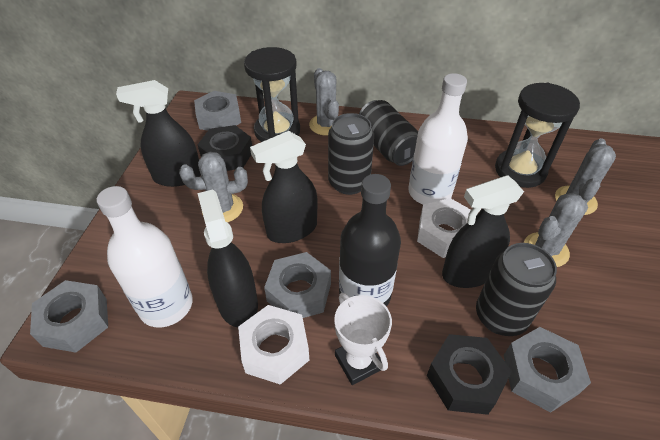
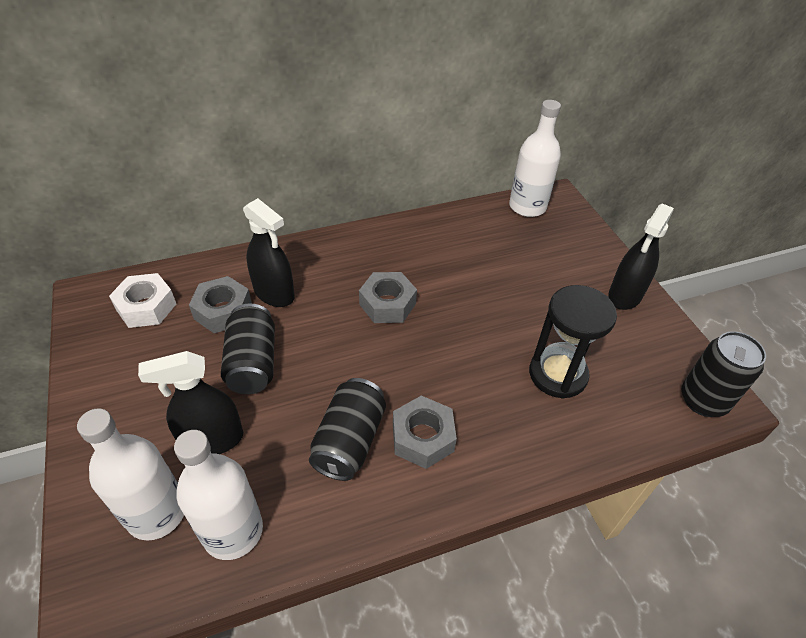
black bottle: 1 -> 0
black hourglass: 2 -> 1
black nut: 2 -> 0
black spray bottle: 4 -> 3
grey cactus: 4 -> 0
grey nut: 4 -> 3
white bottle: 2 -> 3
white nut: 2 -> 1
white trophy: 1 -> 0

